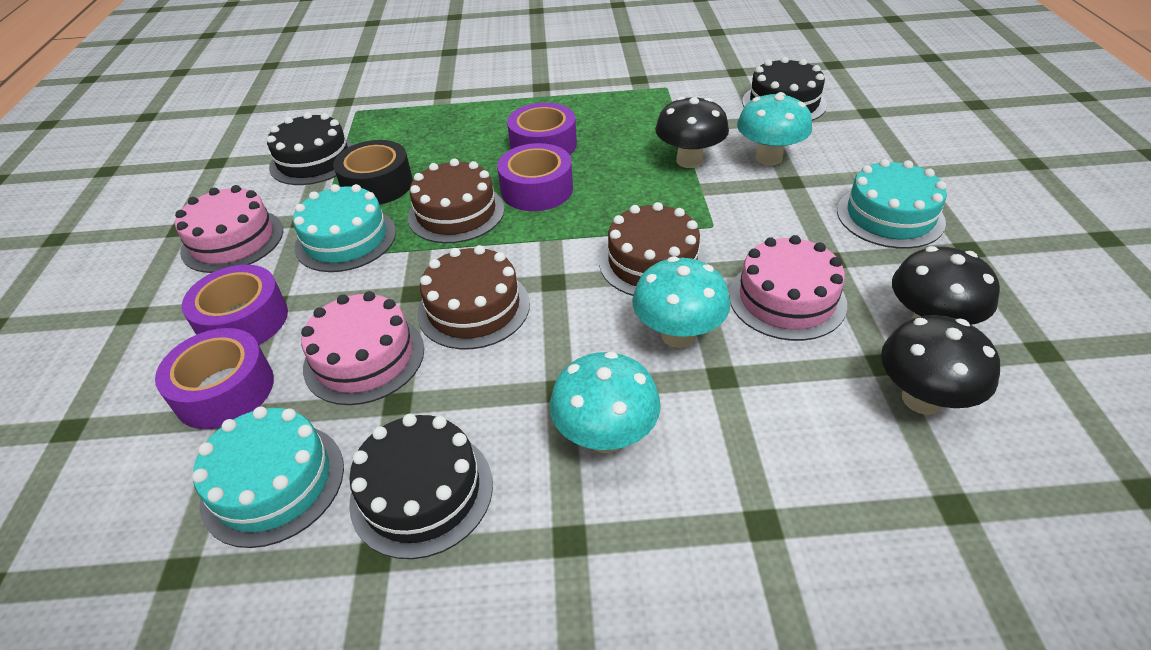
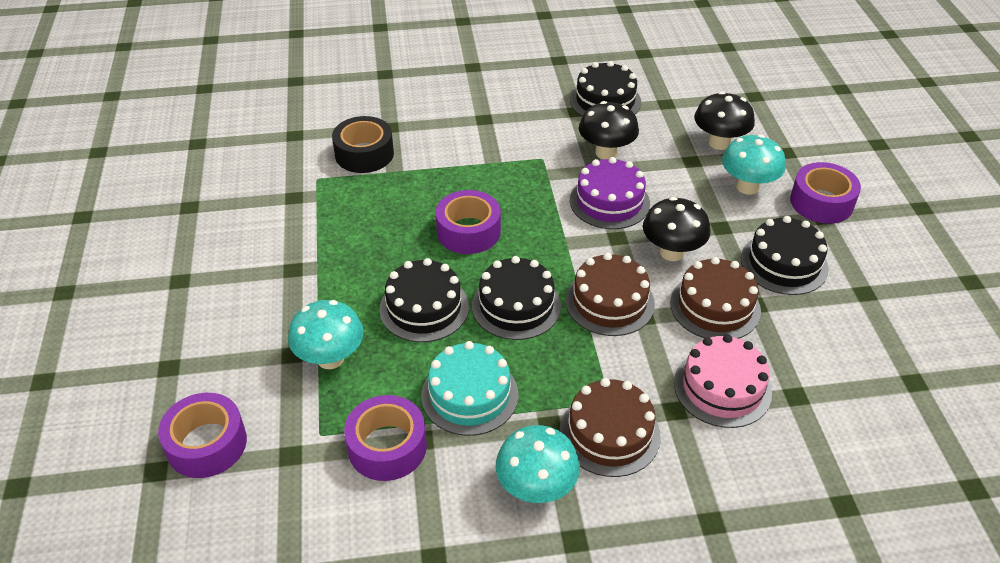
black cake: 3 -> 4
pink cake: 3 -> 1
purple cake: 0 -> 1
turquoise cake: 3 -> 1

